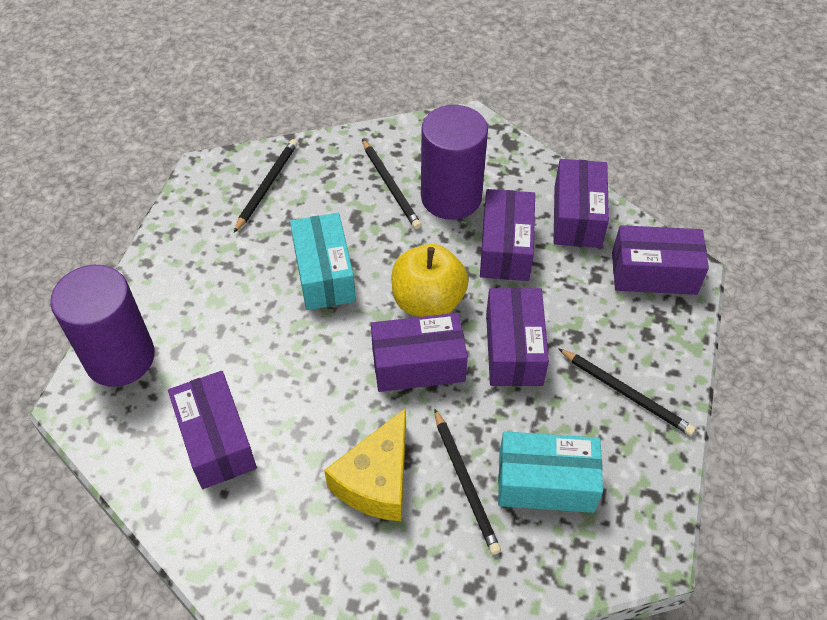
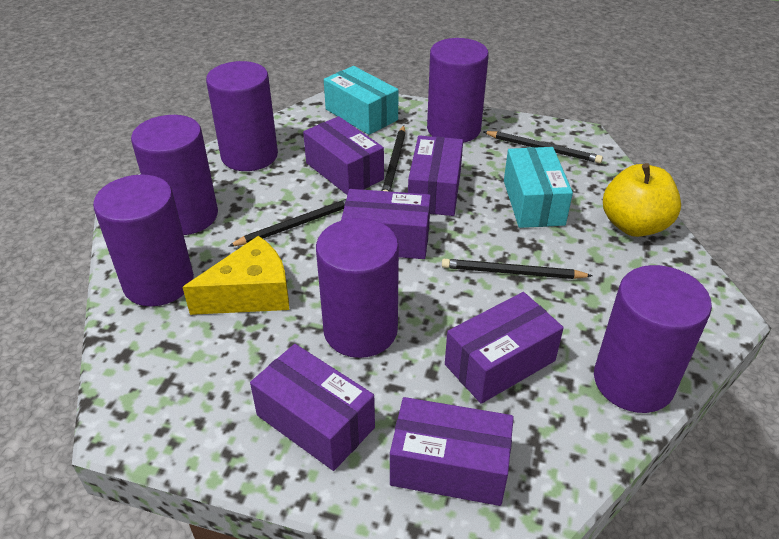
purple cylinder: 2 -> 6

